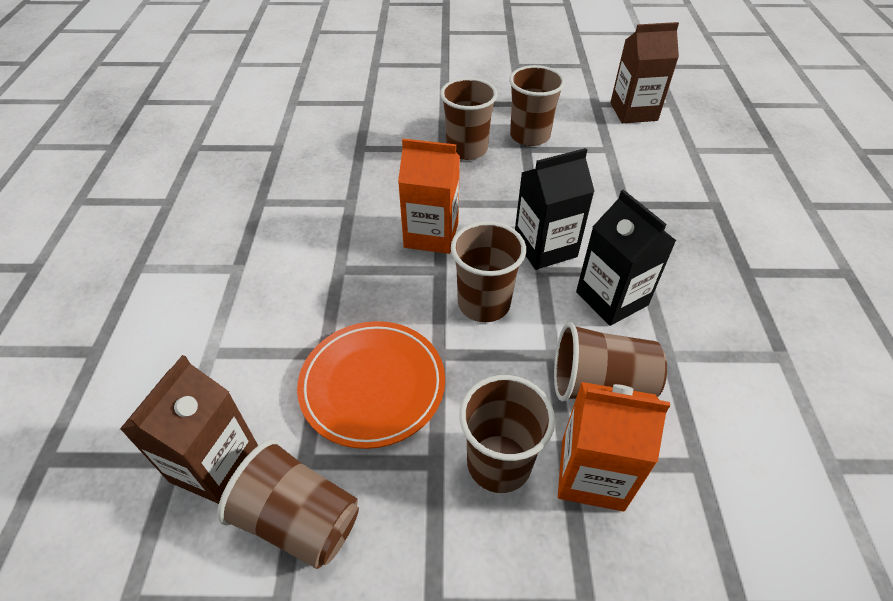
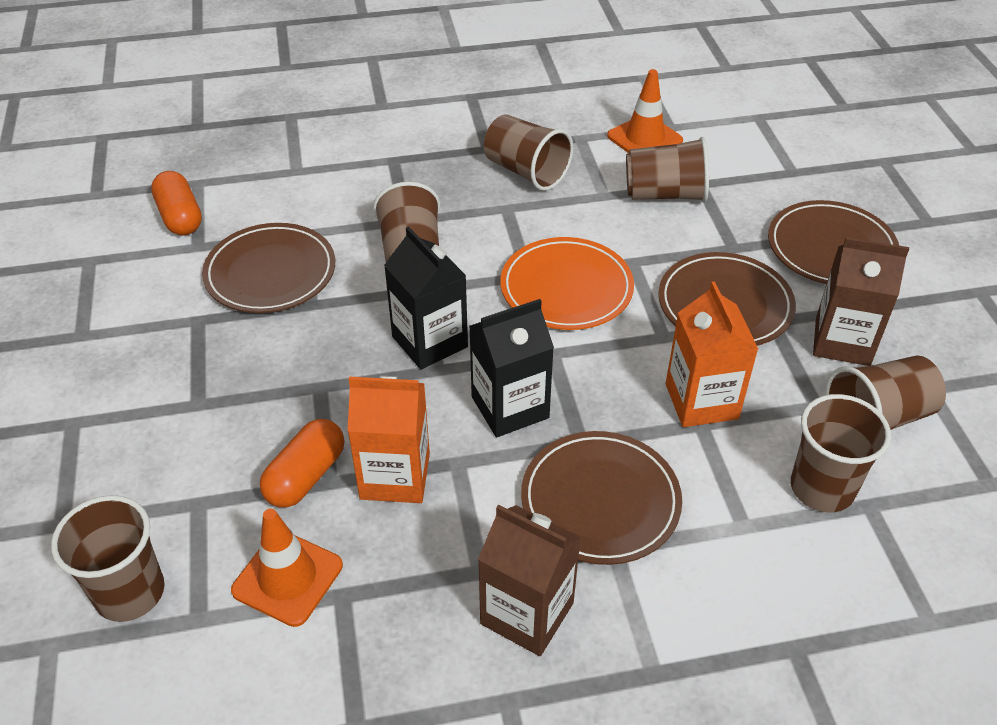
brown plate: 0 -> 4
orange capsule: 0 -> 2
orange traffic cone: 0 -> 2

